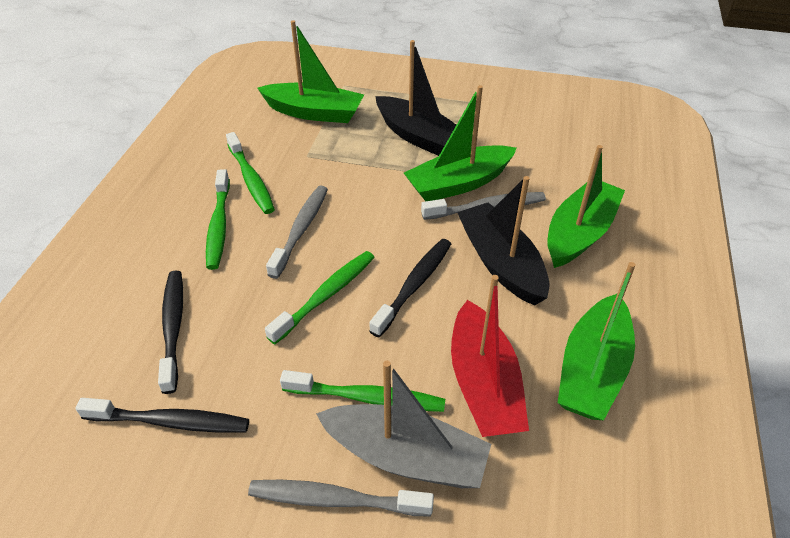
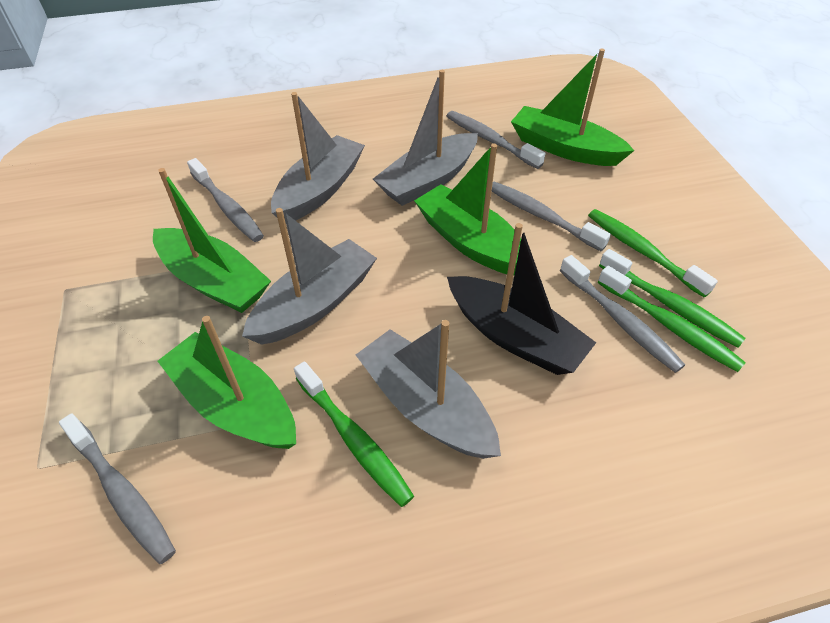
black boat: 2 -> 1
black toothbrush: 3 -> 0
grey boat: 1 -> 4
grey toothbrush: 3 -> 5
red boat: 1 -> 0

